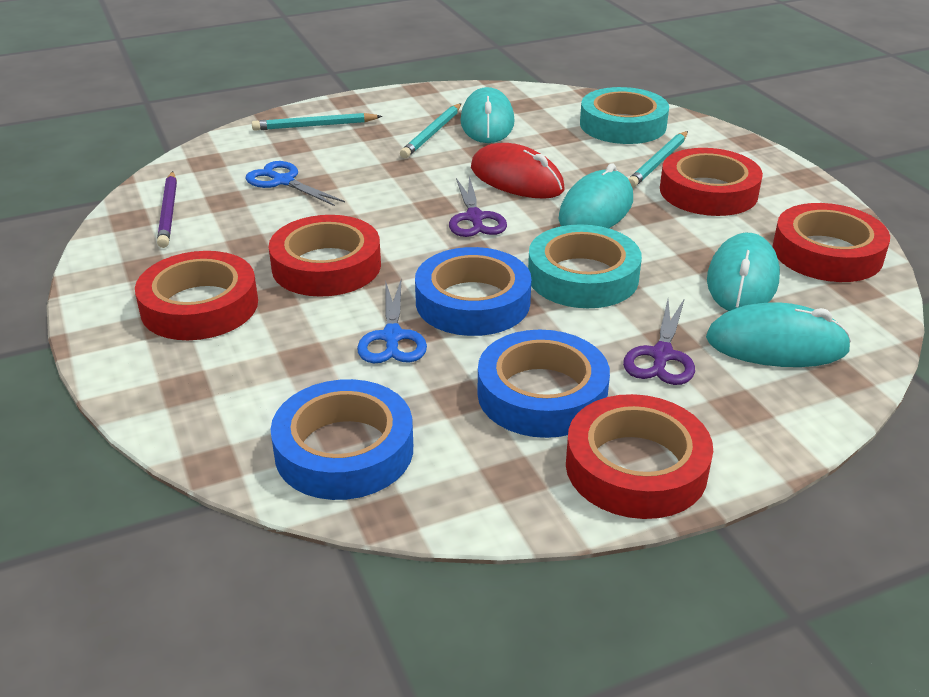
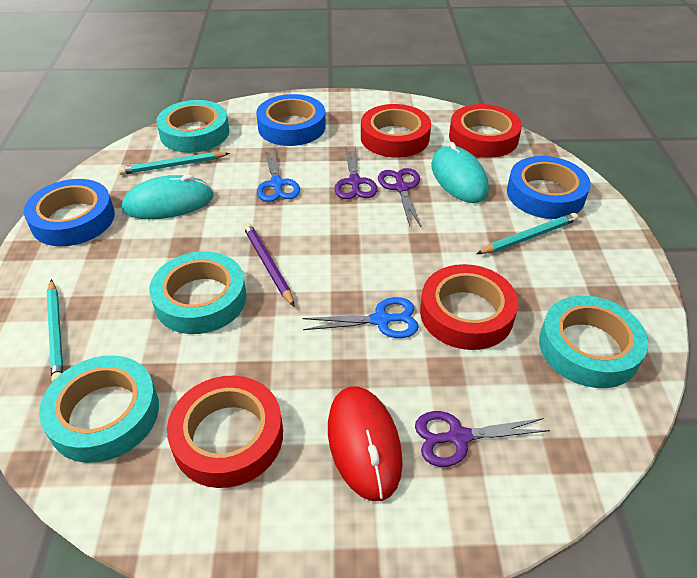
purple scissors: 2 -> 3
red tape: 5 -> 4
turquoise mouse: 4 -> 2
turquoise tape: 2 -> 4

